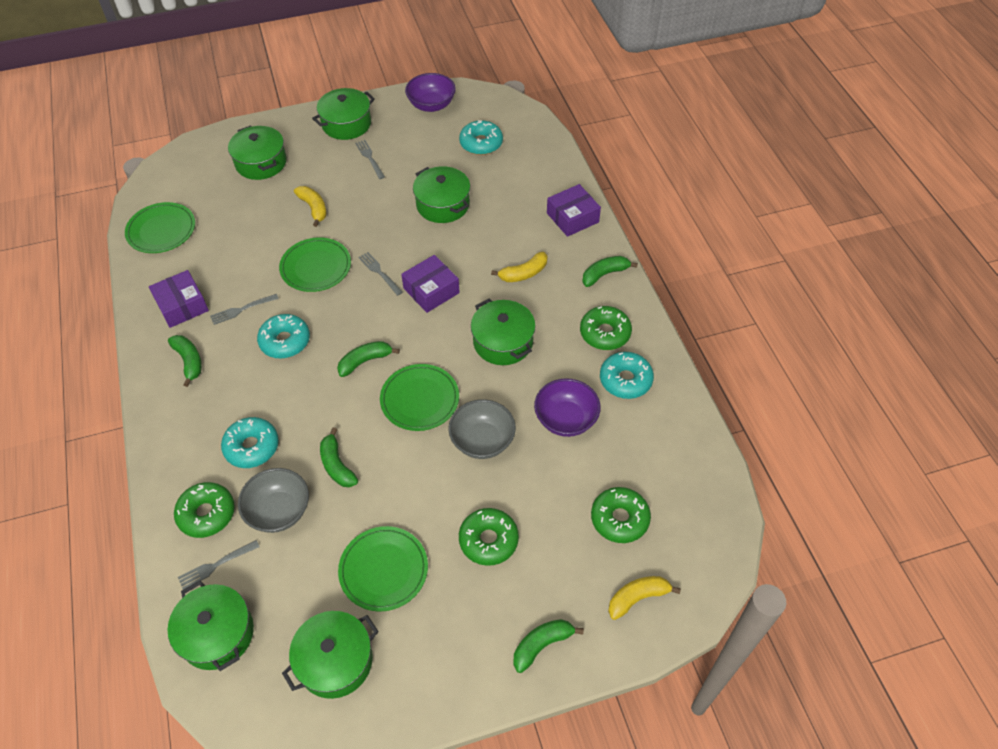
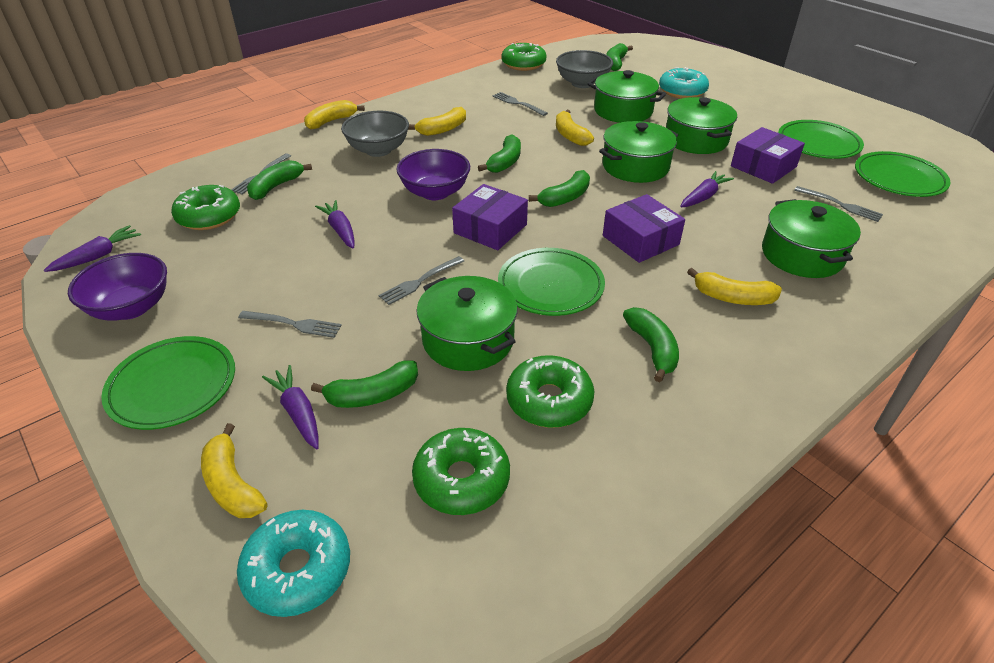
green banana: 5 -> 6
green pot: 6 -> 5
grey fork: 4 -> 5
purple carrot: 0 -> 4
turquoise donut: 4 -> 2
yellow banana: 3 -> 5

